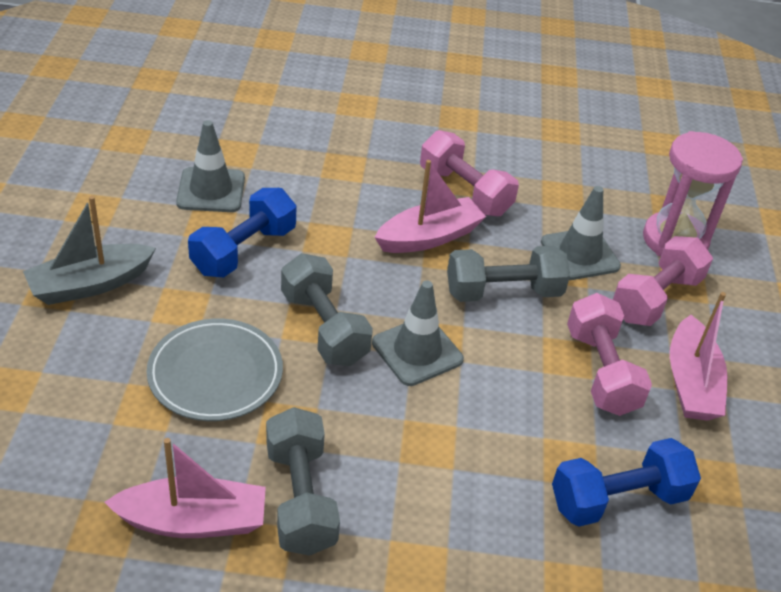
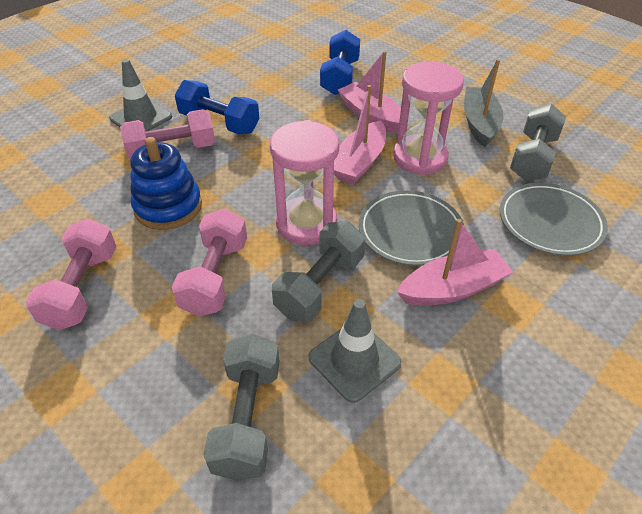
blue stacking toy: 0 -> 1
grey plate: 1 -> 2
grey traffic cone: 3 -> 2
pink hourglass: 1 -> 2

